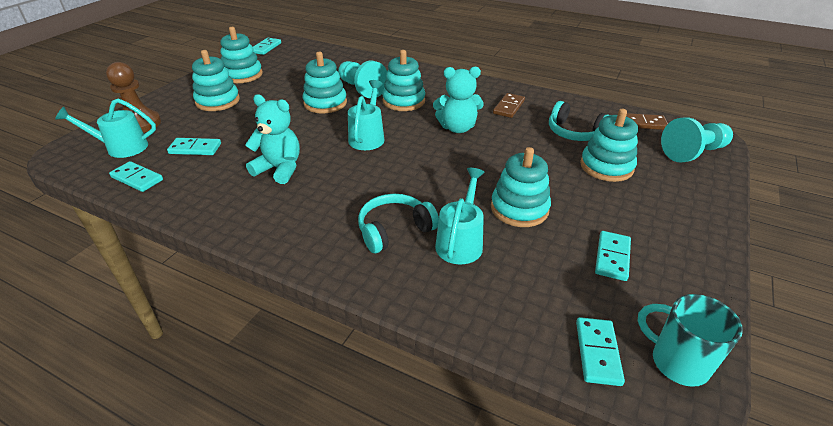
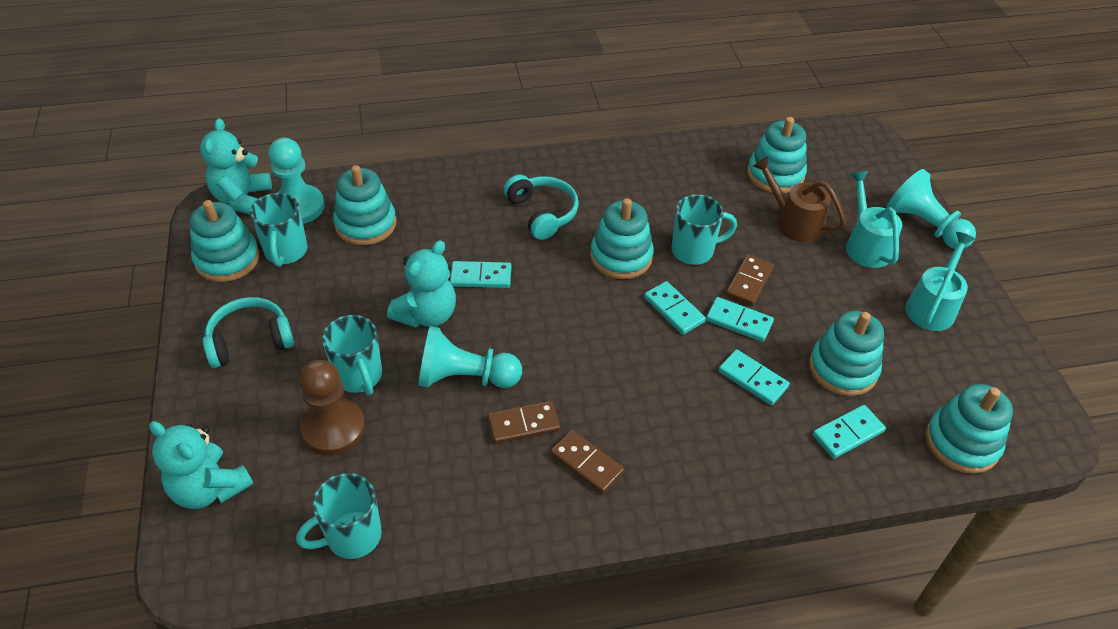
brown domino: 2 -> 3
brown watering can: 0 -> 1
turquoise mug: 1 -> 4
turquoise pawn: 2 -> 3
turquoise teddy bear: 2 -> 3
turquoise watering can: 3 -> 2

